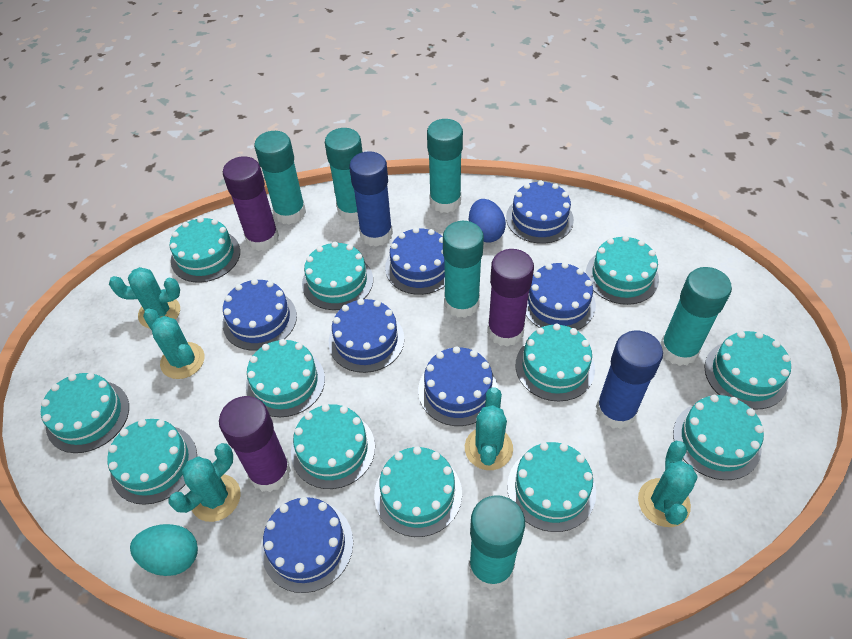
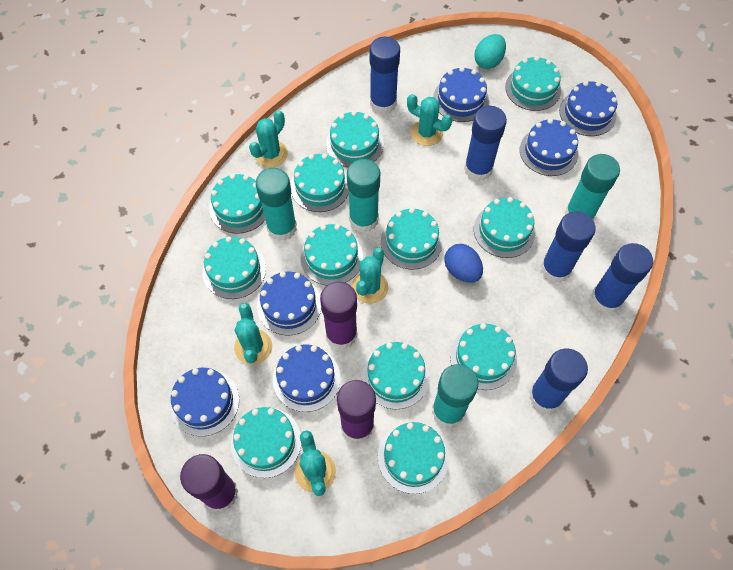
blue cake: 7 -> 6
blue glue stick: 2 -> 5
turquoise glue stick: 6 -> 4

